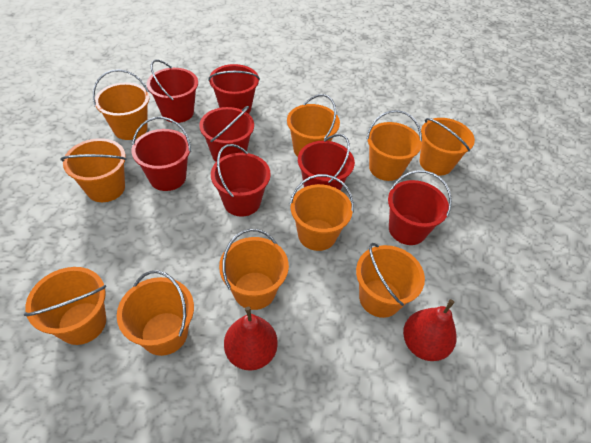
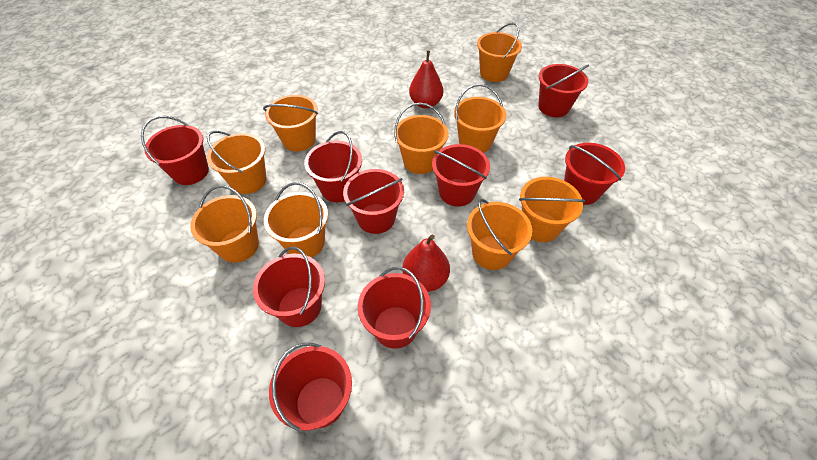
orange bucket: 10 -> 9
red bucket: 7 -> 9

